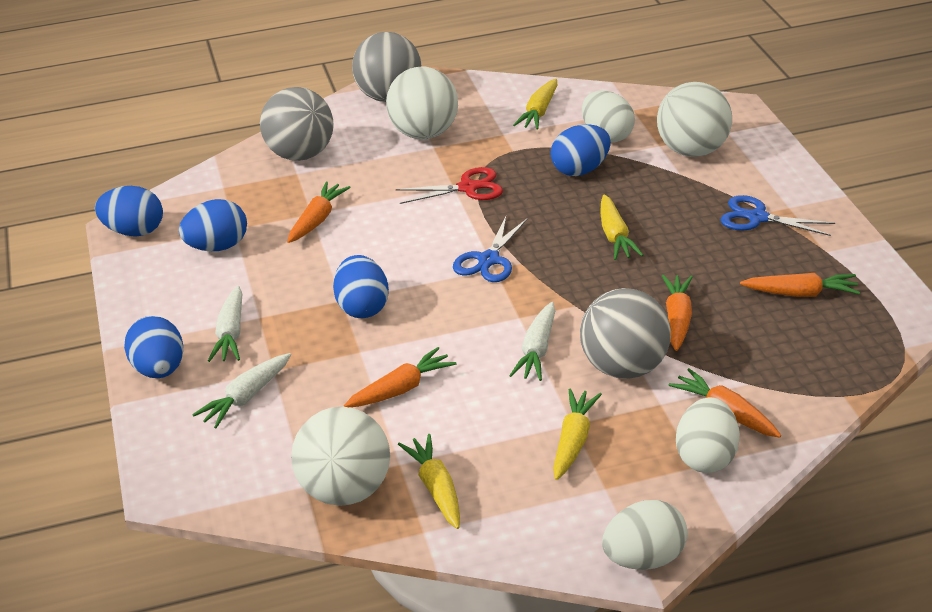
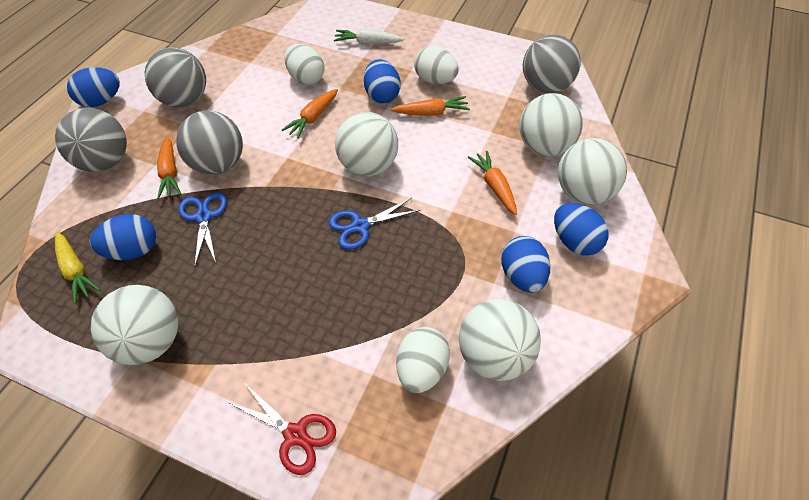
grey ball: 3 -> 4
orange carrot: 5 -> 4
white ball: 3 -> 5
white carrot: 3 -> 1
yellow carrot: 4 -> 1

